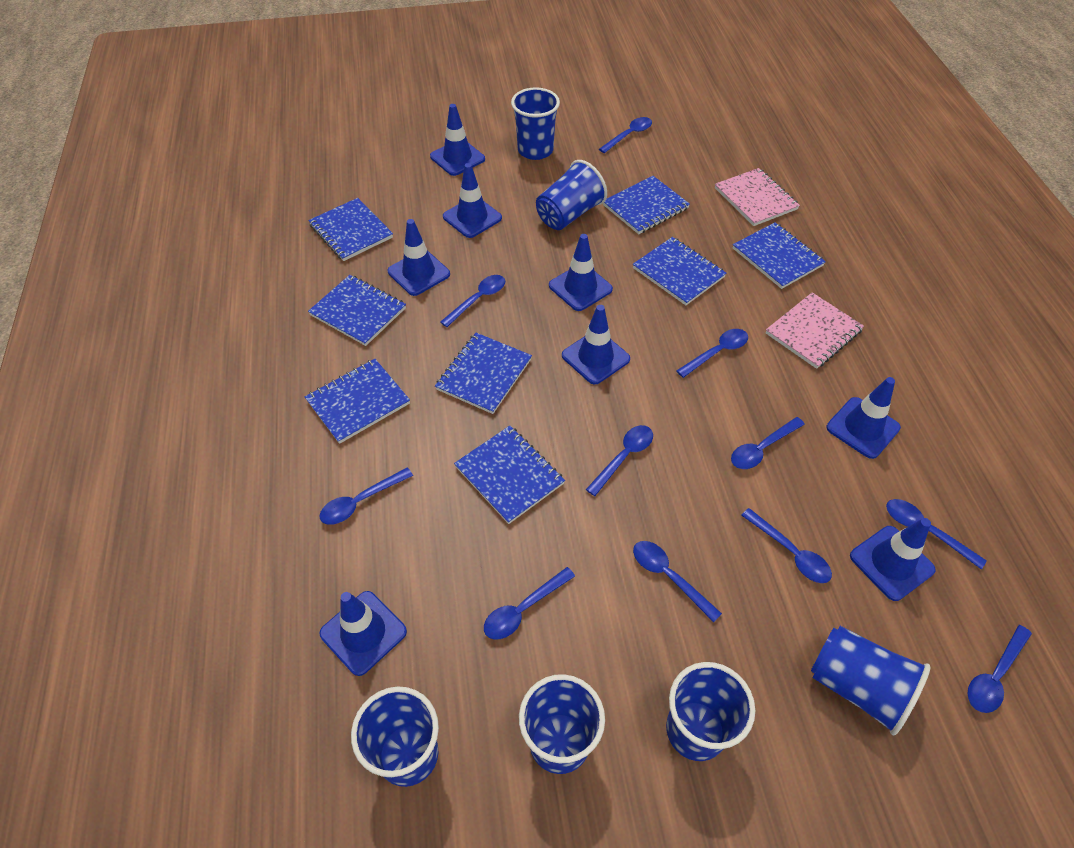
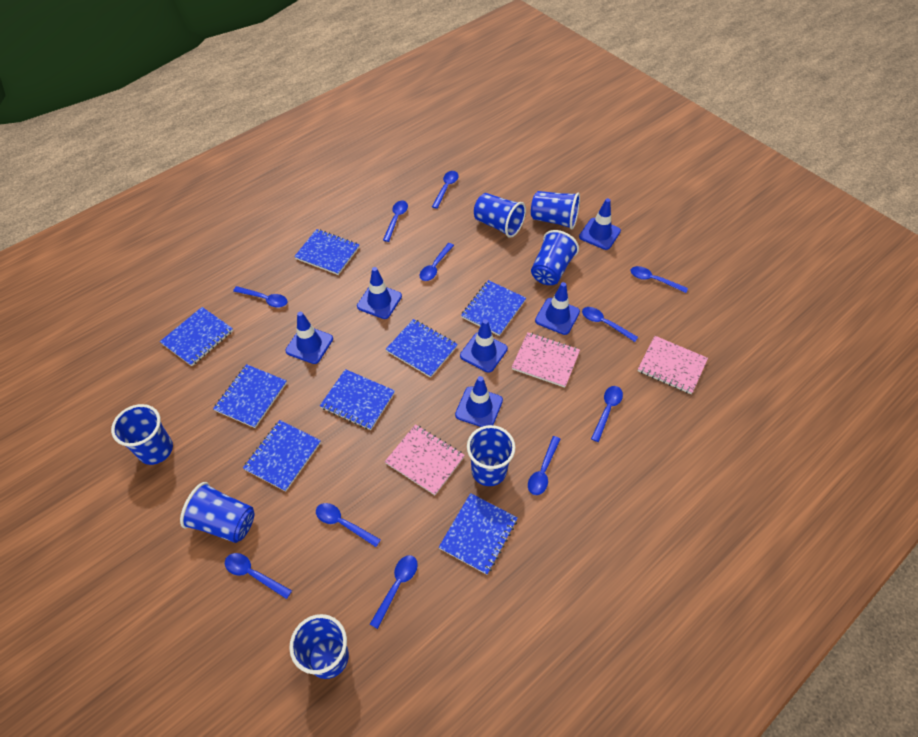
blue cup: 6 -> 7
blue traffic cone: 8 -> 6
pink notebook: 2 -> 3

